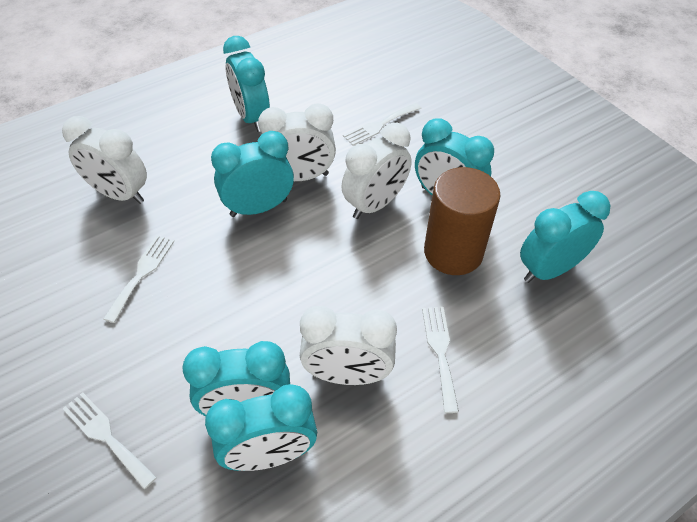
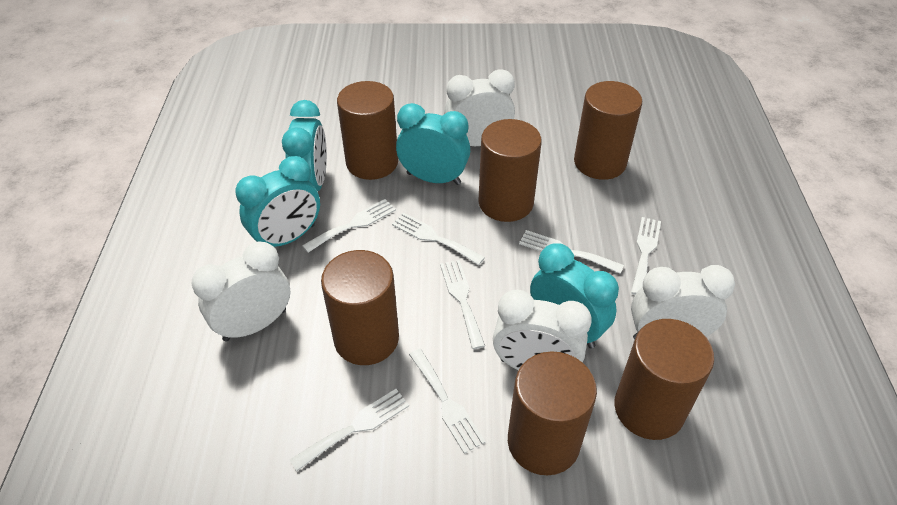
brown cylinder: 1 -> 6
turquoise clock: 6 -> 4
white fork: 4 -> 7

